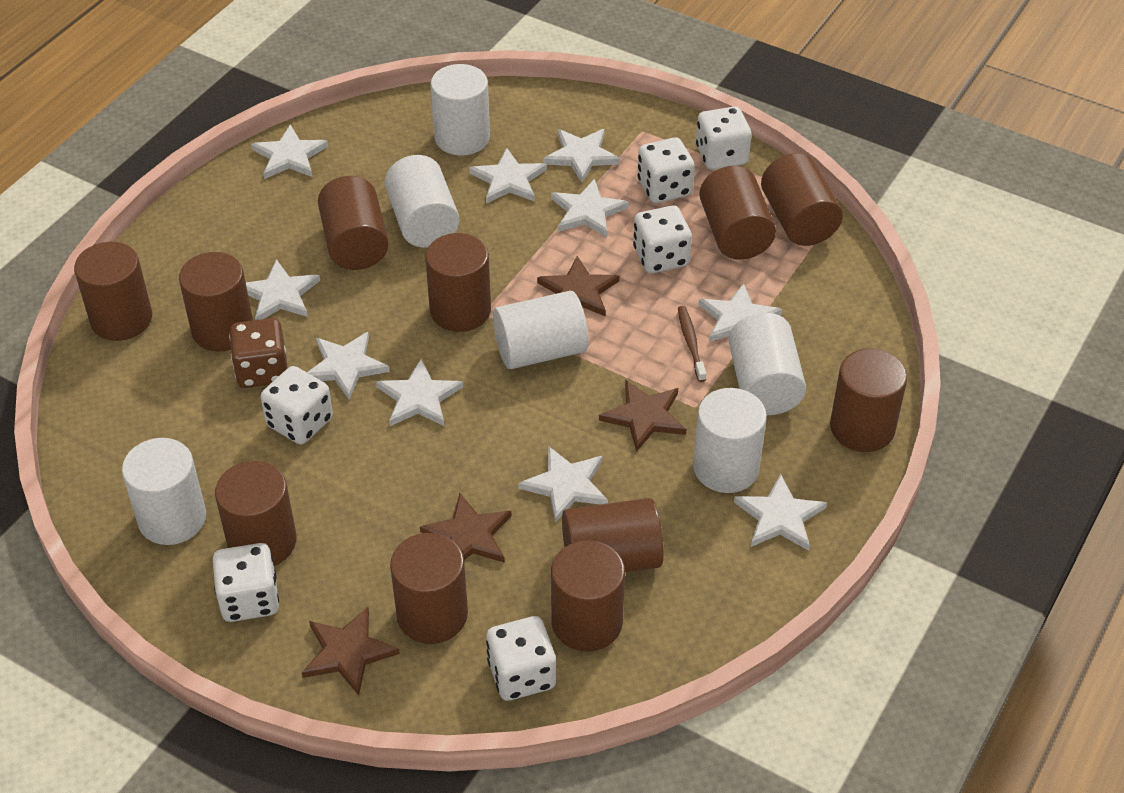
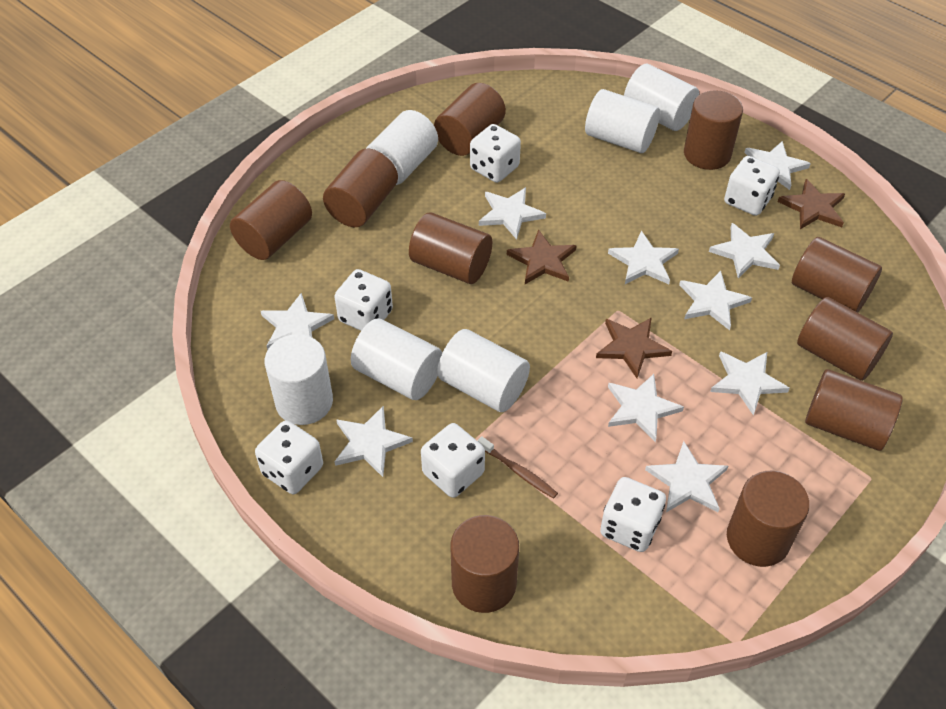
brown cylinder: 11 -> 10
brown dice: 1 -> 0
brown star: 4 -> 3

